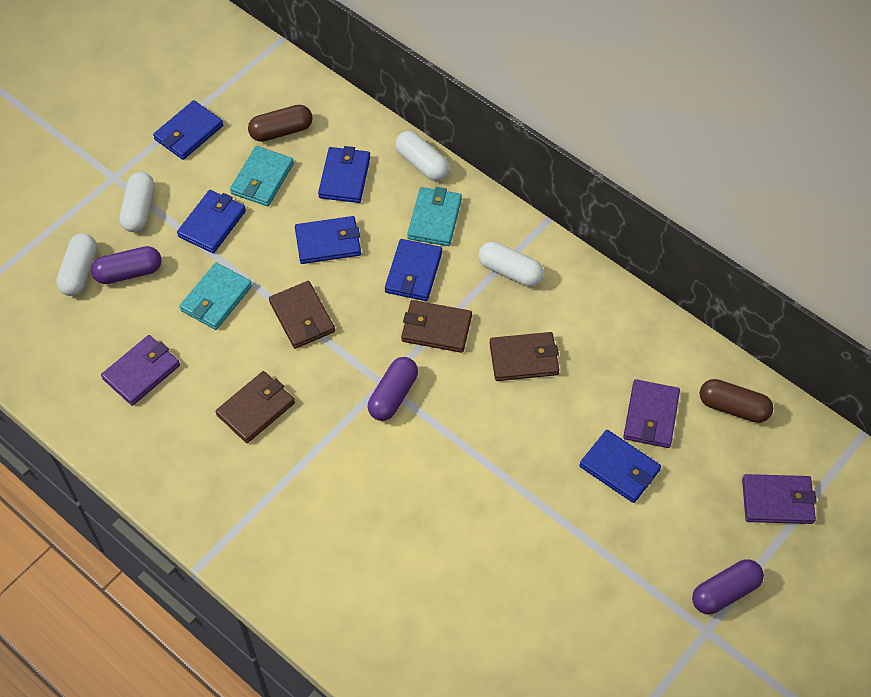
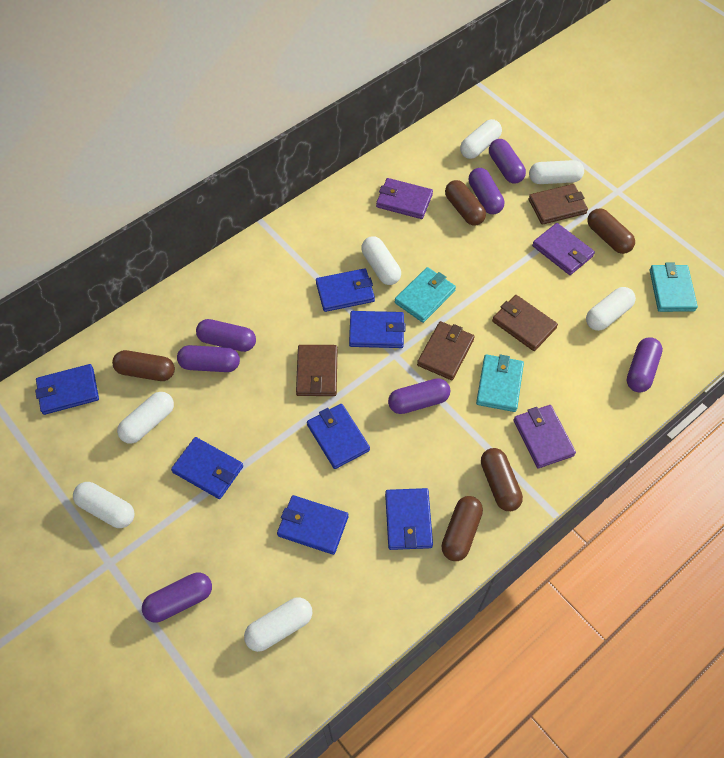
blue wallet: 6 -> 7
brown capsule: 2 -> 5
purple capsule: 3 -> 7
white capsule: 4 -> 7

